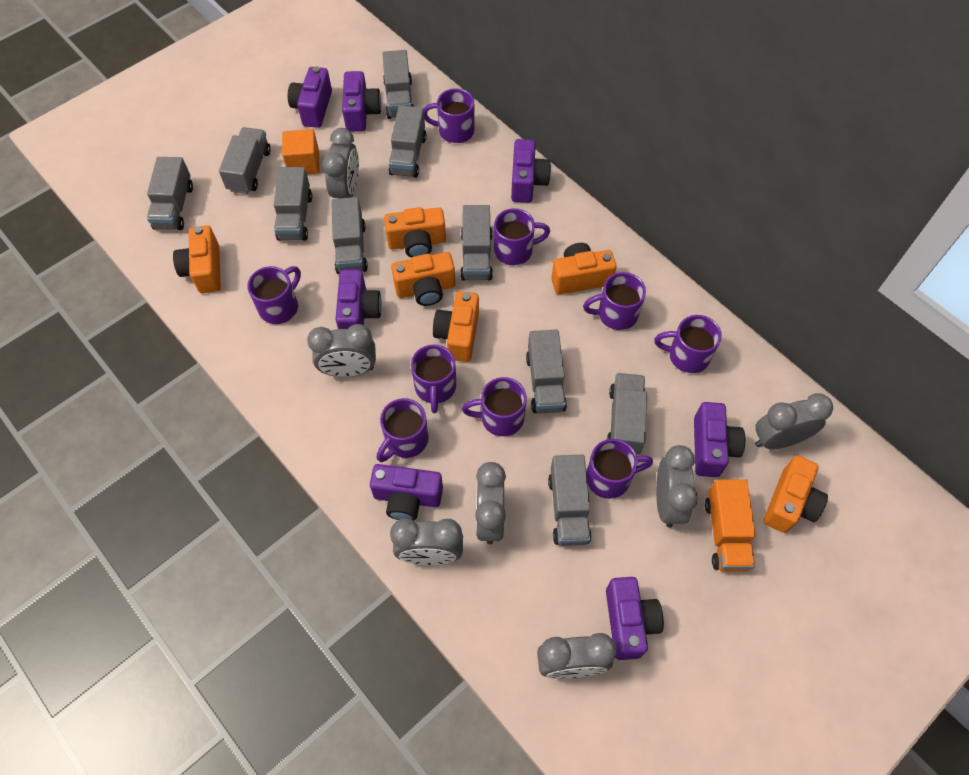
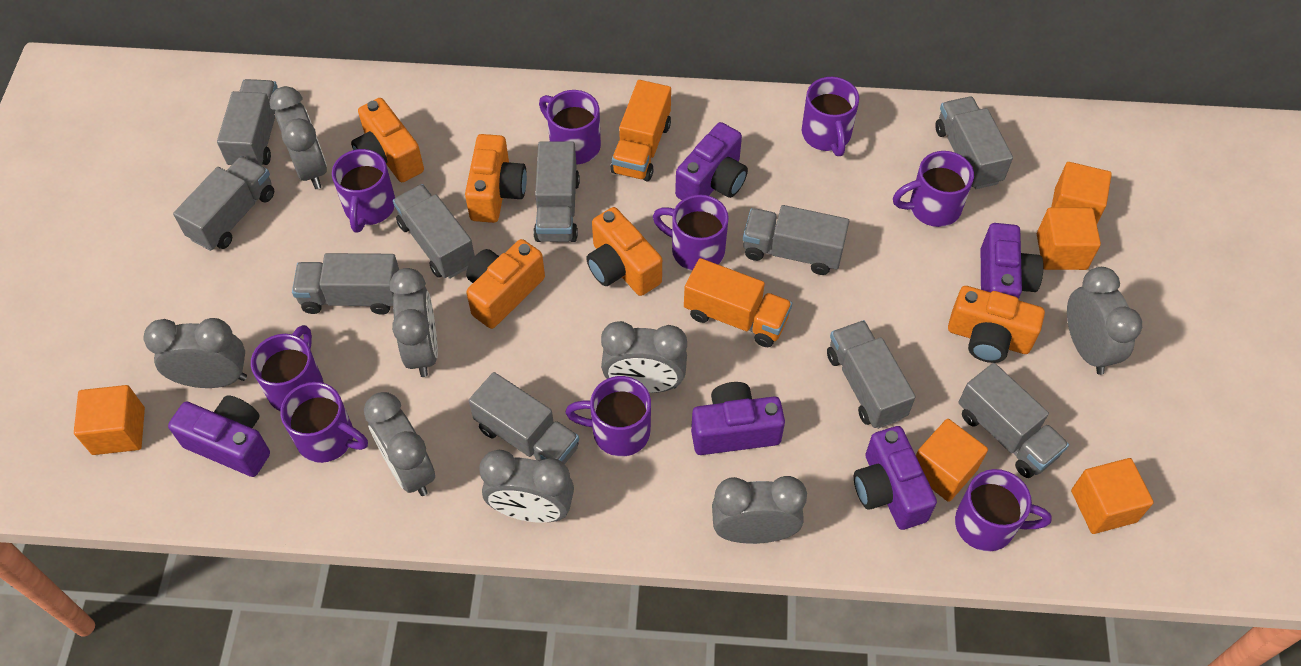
grey clock: 7 -> 8
orange camera: 6 -> 5
orange cube: 1 -> 5
orange truck: 1 -> 2
purple camera: 7 -> 5

